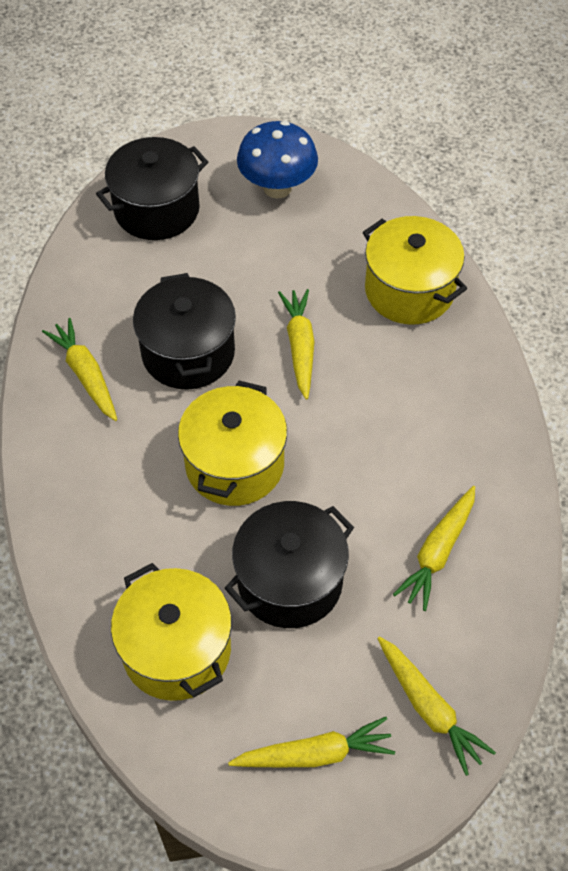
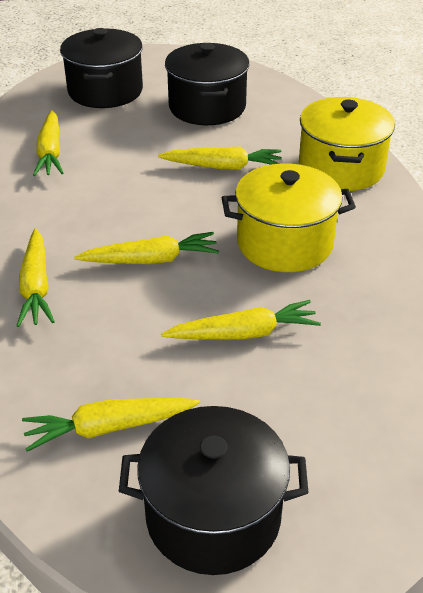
blue mushroom: 1 -> 0
yellow carrot: 5 -> 6
yellow pot: 3 -> 2

